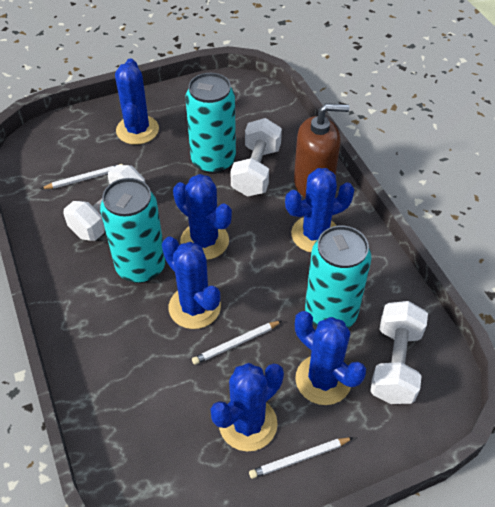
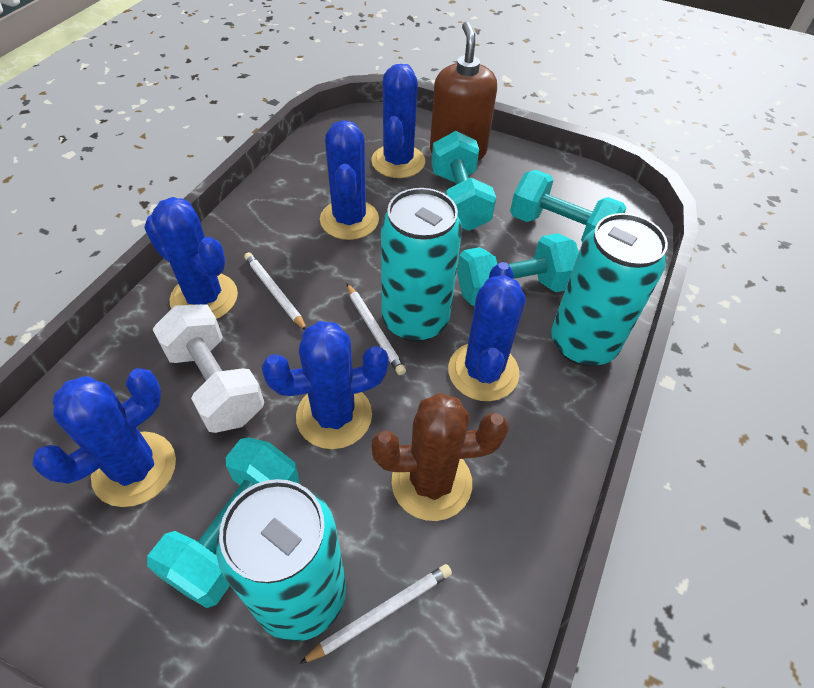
brown cactus: 0 -> 1
turquoise dumbbell: 0 -> 4
white dumbbell: 3 -> 1

